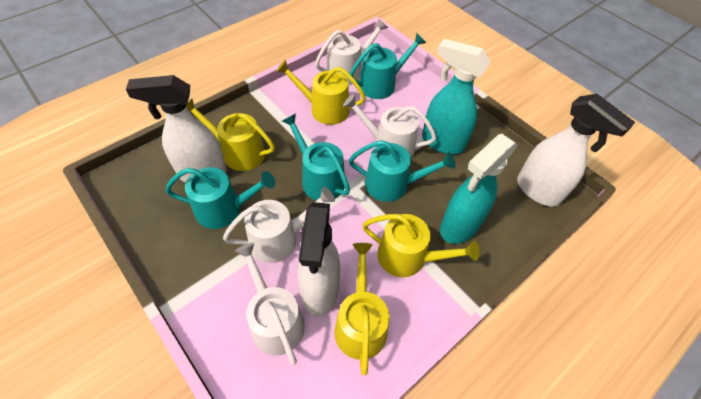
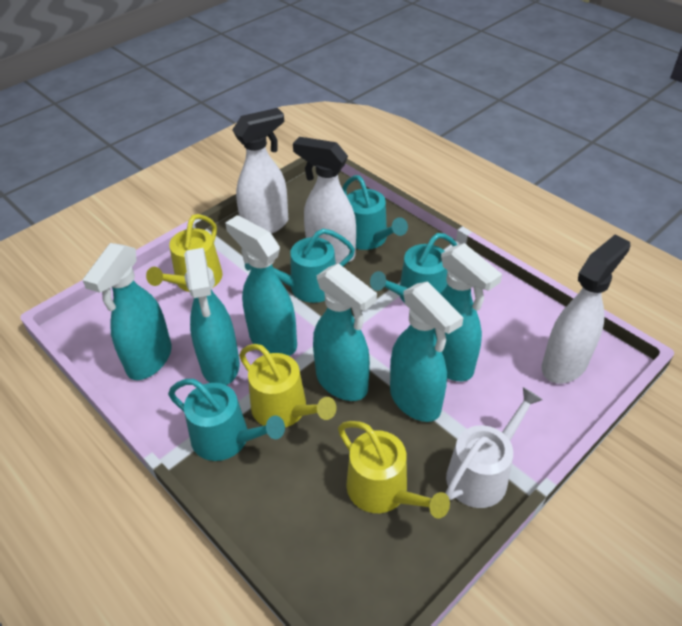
turquoise spray bottle: 2 -> 6
white watering can: 4 -> 1
yellow watering can: 4 -> 3

